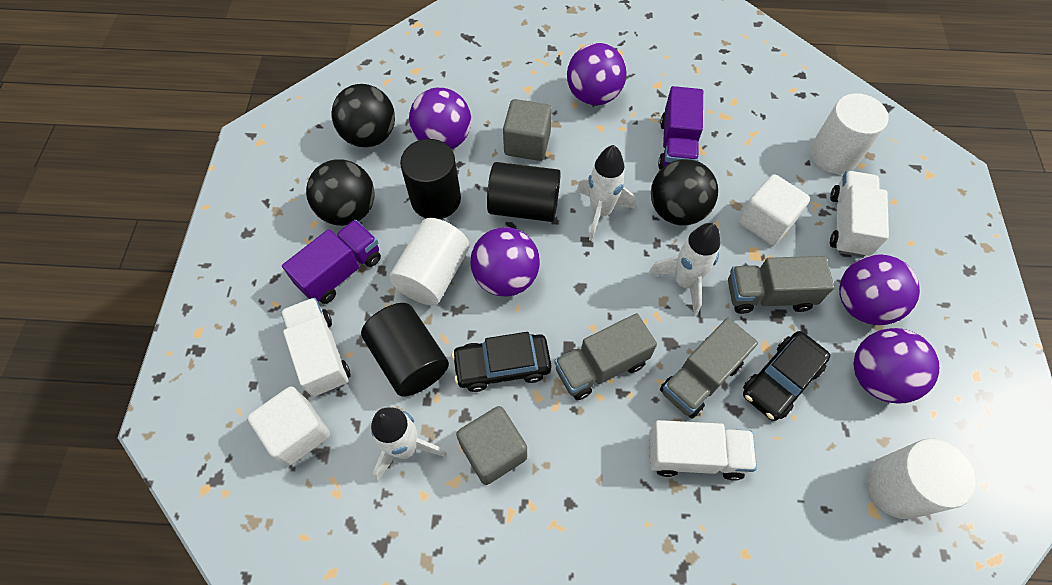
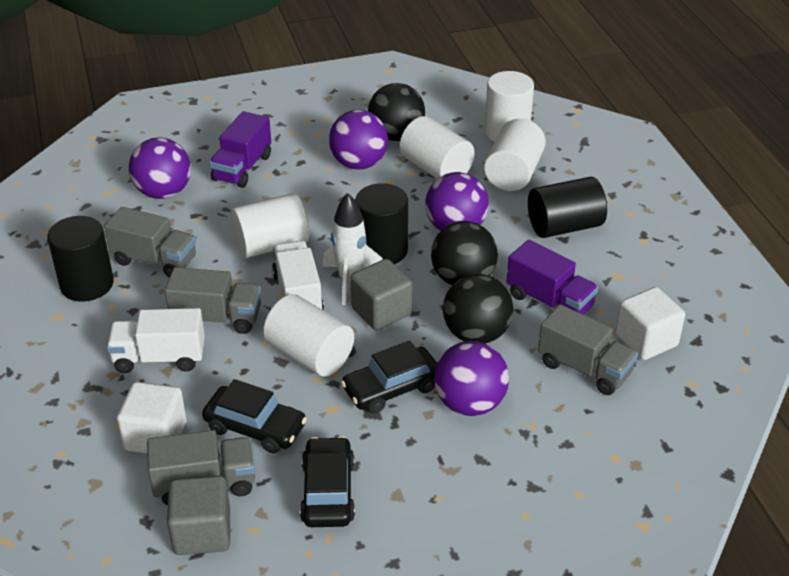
black car: 2 -> 3
grey truck: 3 -> 4
purple ball: 5 -> 4
white cylinder: 3 -> 5
white rocket: 3 -> 1
white truck: 3 -> 2

